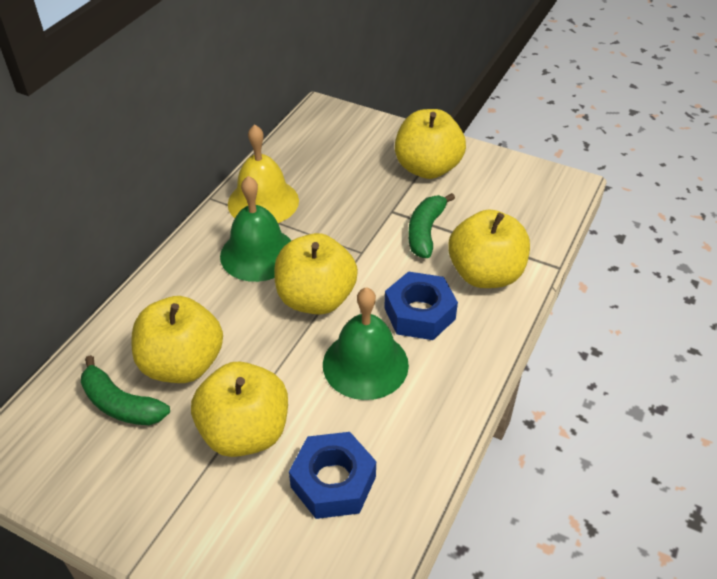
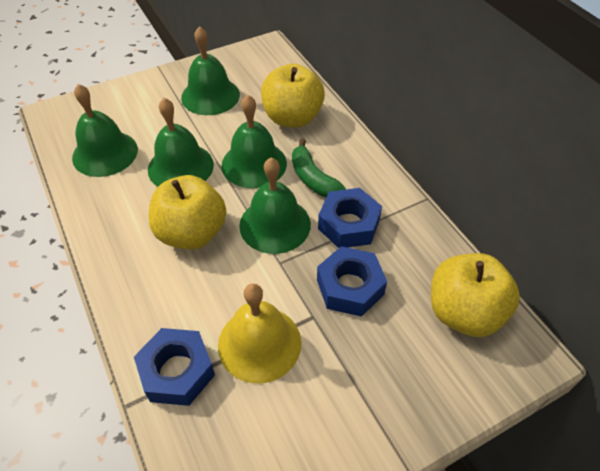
blue nut: 2 -> 3
green banana: 2 -> 1
green bell: 2 -> 5
yellow apple: 5 -> 3

